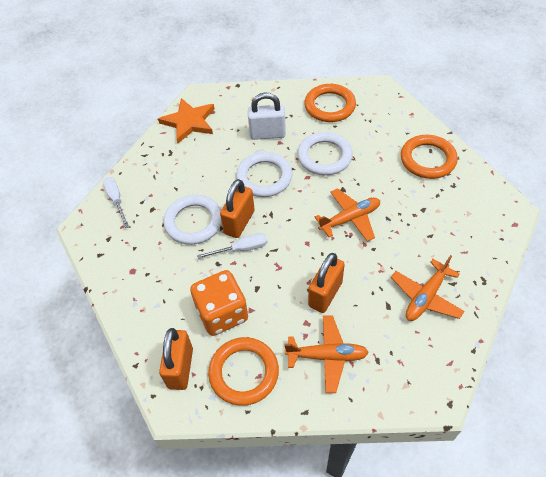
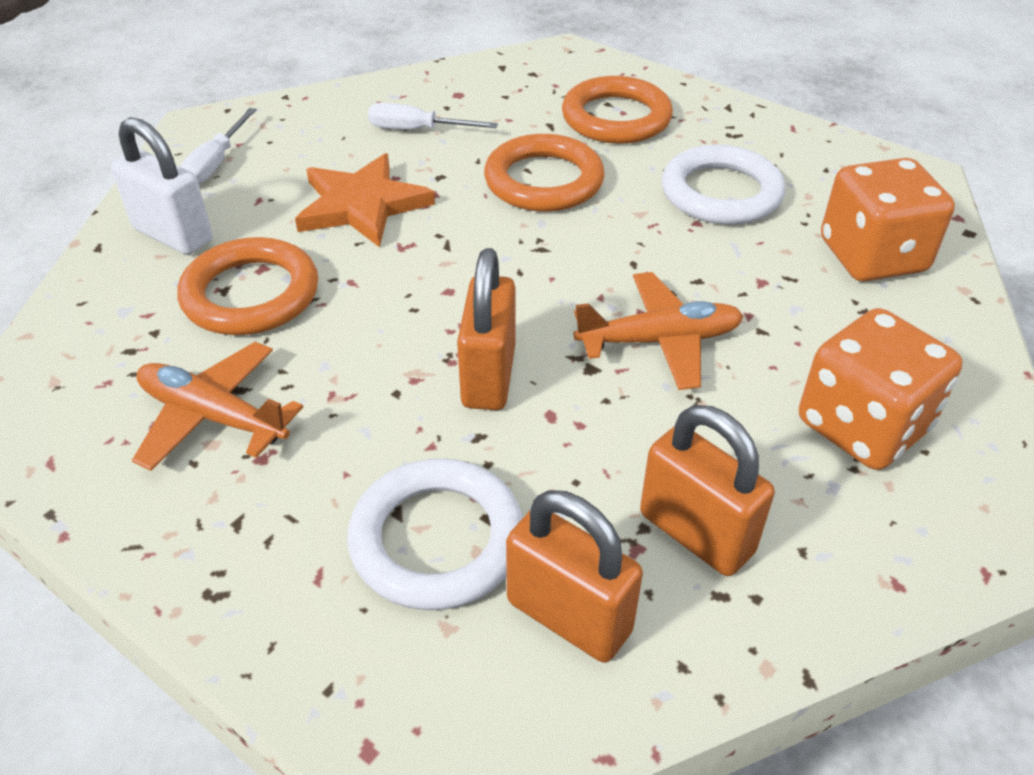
orange dice: 1 -> 2
orange plane: 3 -> 2
white ring: 3 -> 2

